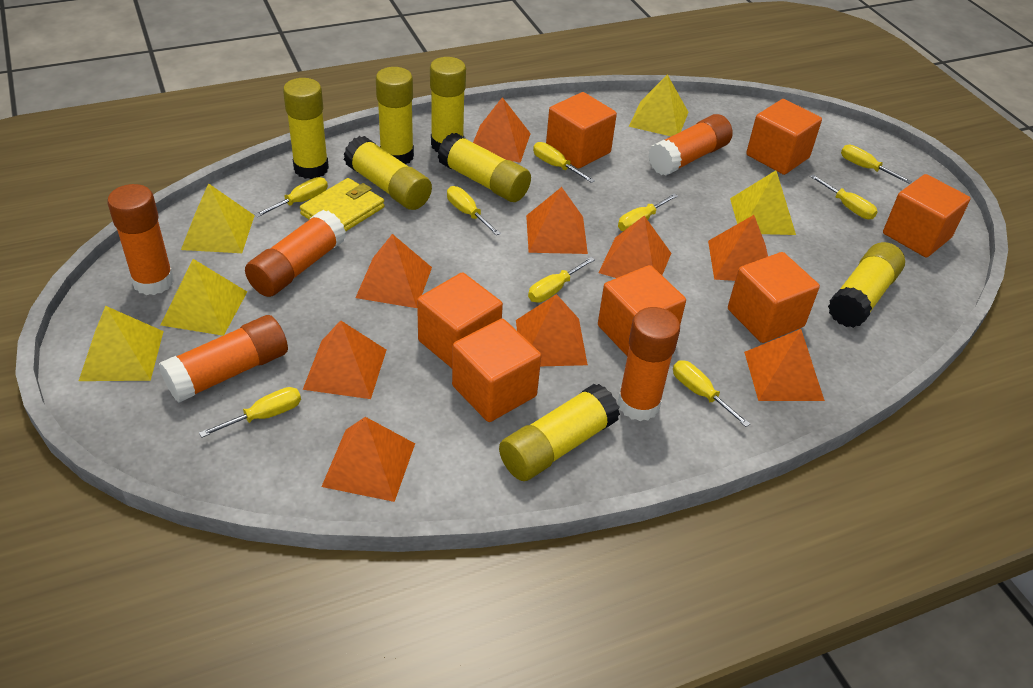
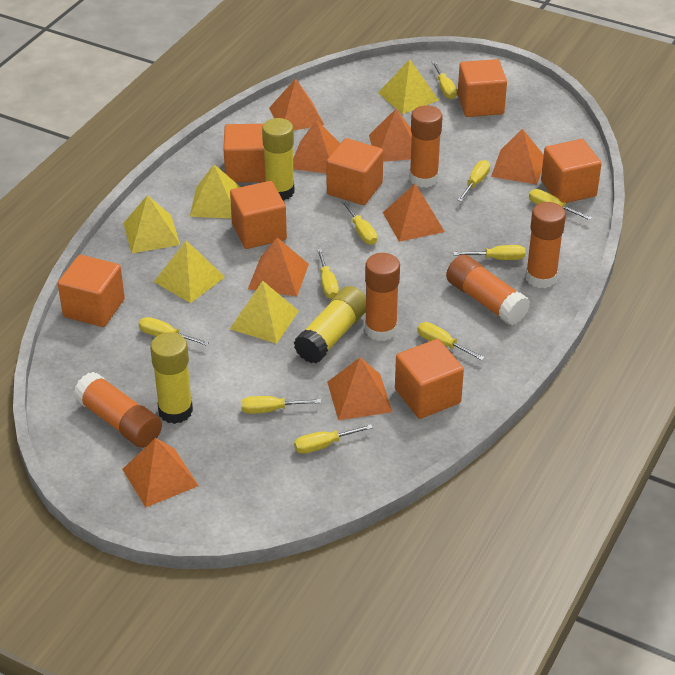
orange pyramid: 9 -> 8
yellow glue stick: 7 -> 3
yellow screwdriver: 9 -> 10
yellow wallet: 1 -> 0

